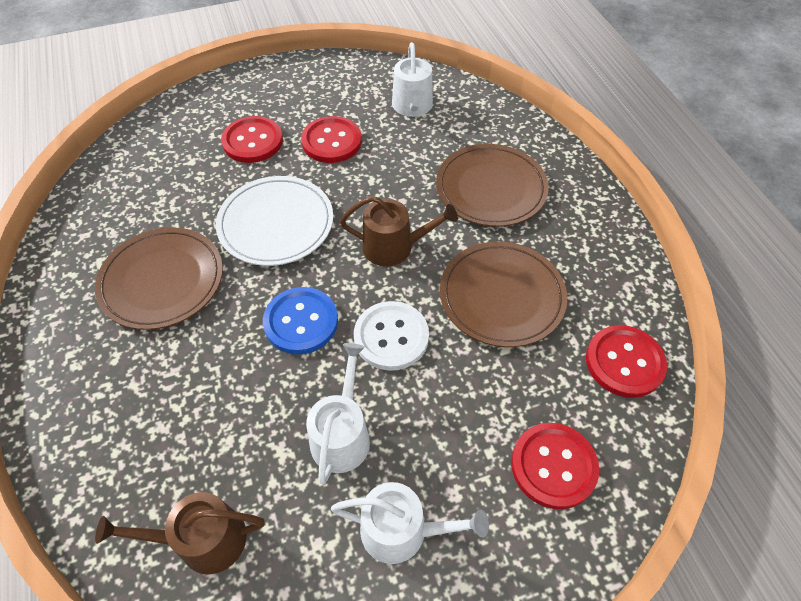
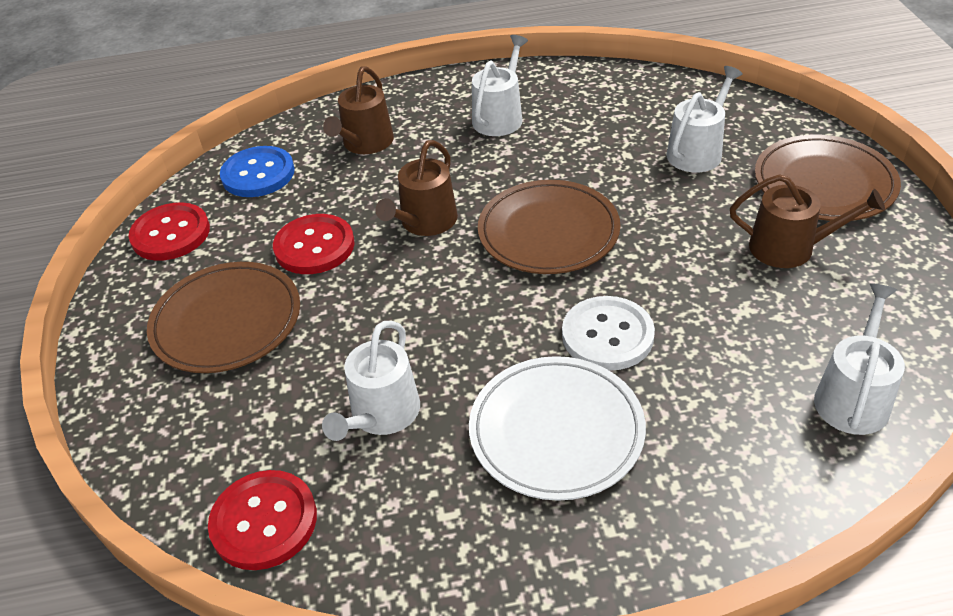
brown watering can: 2 -> 3
red button: 4 -> 3
white watering can: 3 -> 4

